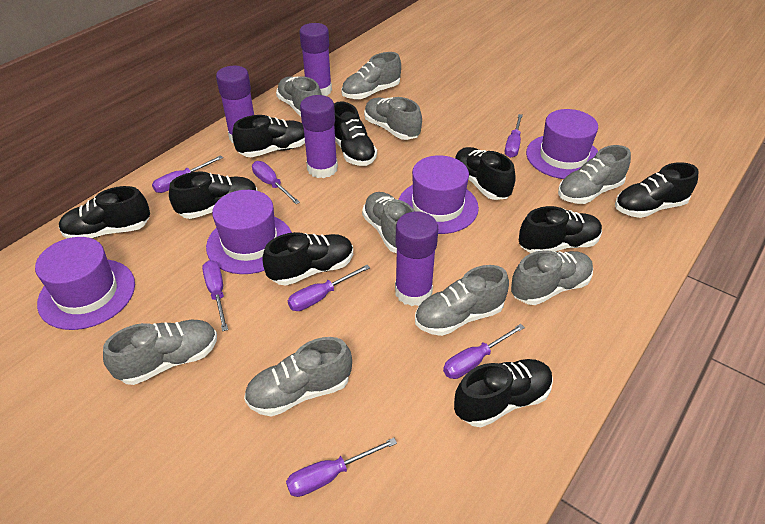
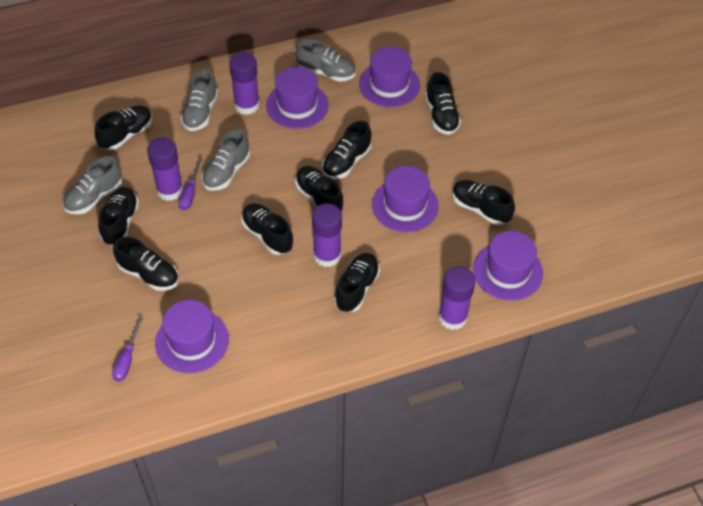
grey shoe: 9 -> 4
purple hat: 4 -> 5
purple screwdriver: 7 -> 2

